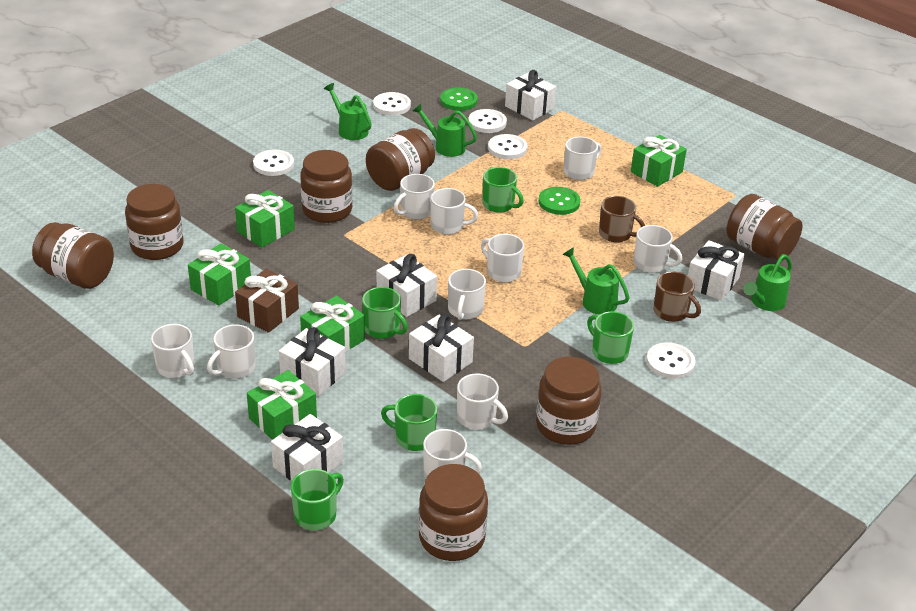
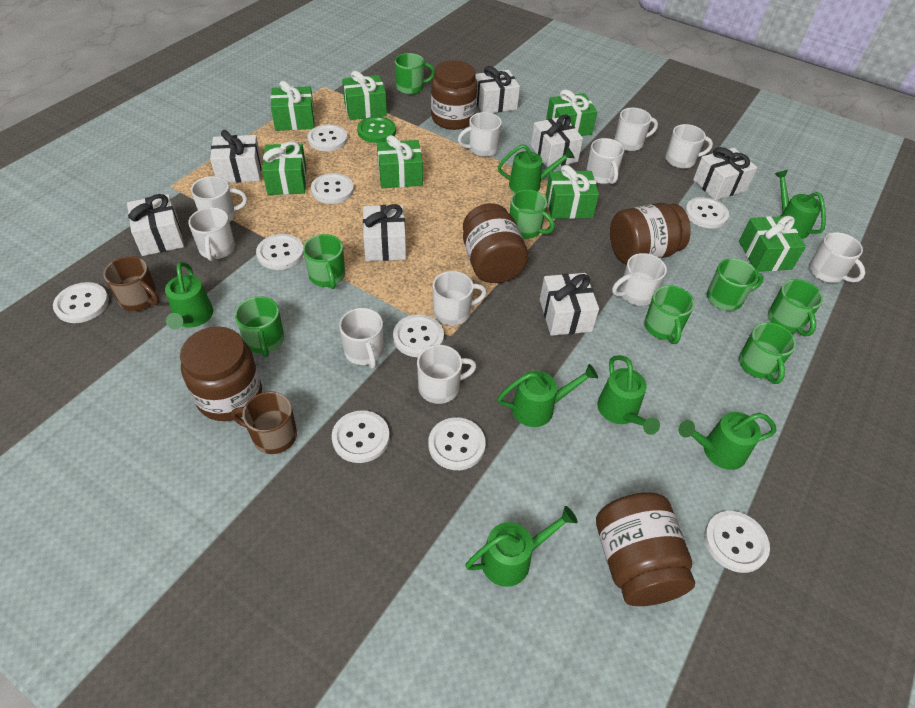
brown gift: 1 -> 0
brown jar: 7 -> 5
green button: 2 -> 1
green gift: 5 -> 7
green mug: 5 -> 8
green watering can: 4 -> 7
white button: 5 -> 9
white gift: 6 -> 7
white mug: 10 -> 11

